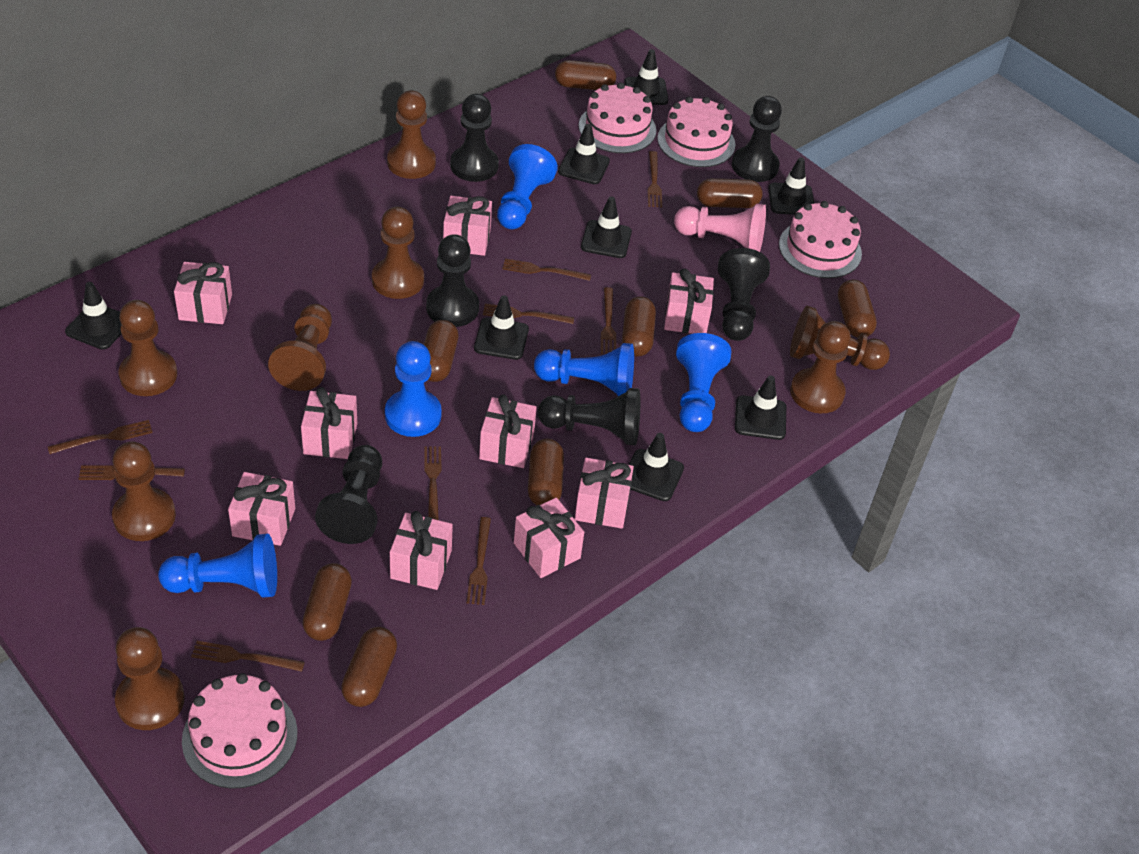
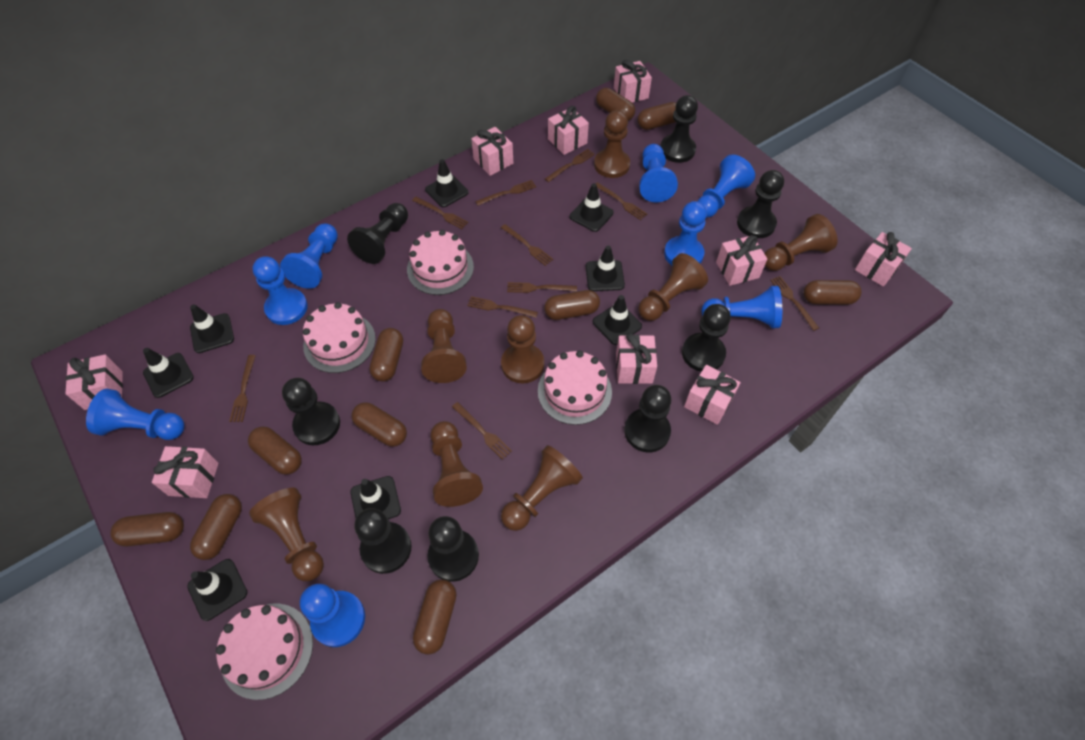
black pawn: 6 -> 8
blue pawn: 5 -> 8
brown capsule: 8 -> 10
brown fork: 9 -> 10
pink pawn: 1 -> 0

